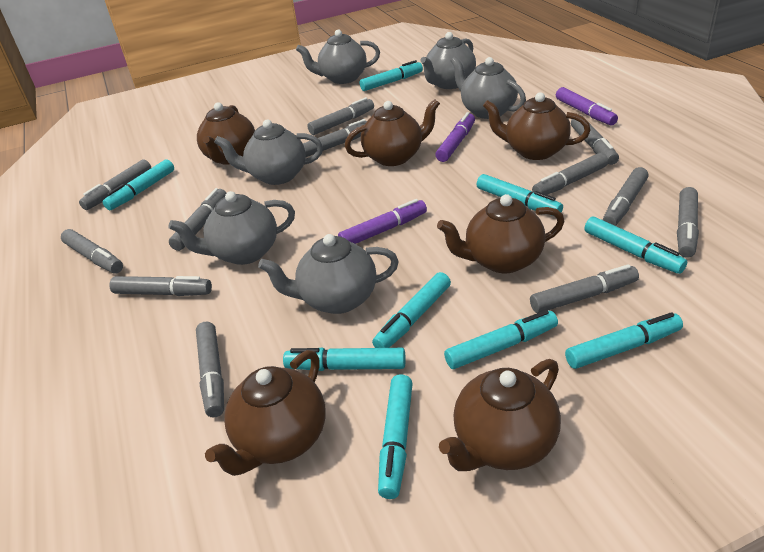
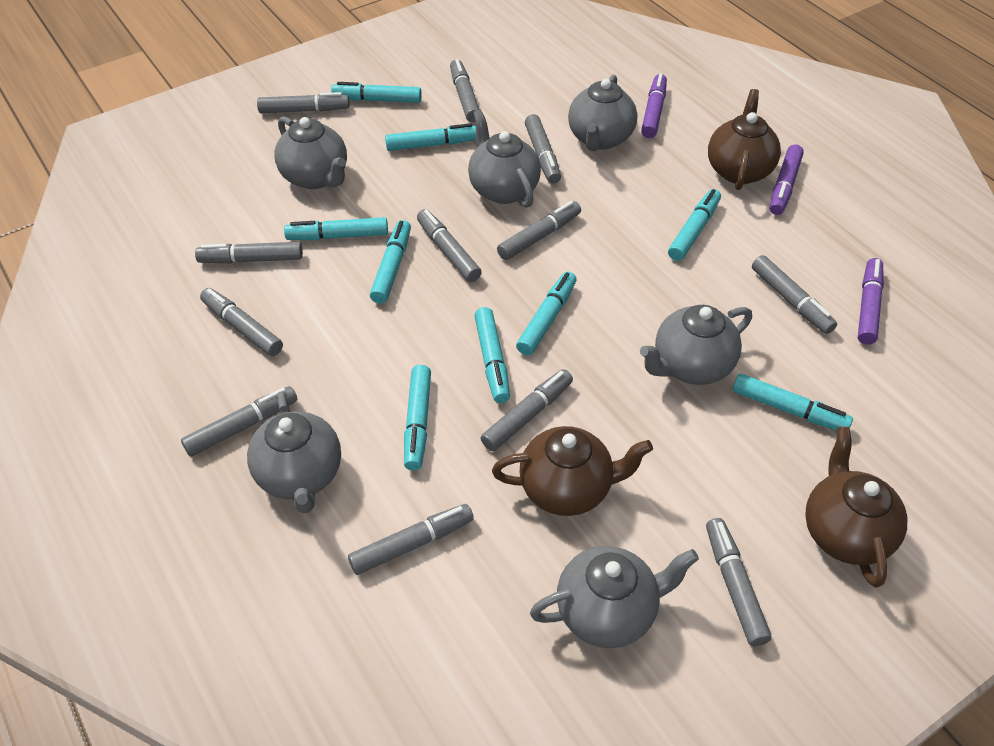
brown teapot: 6 -> 3

